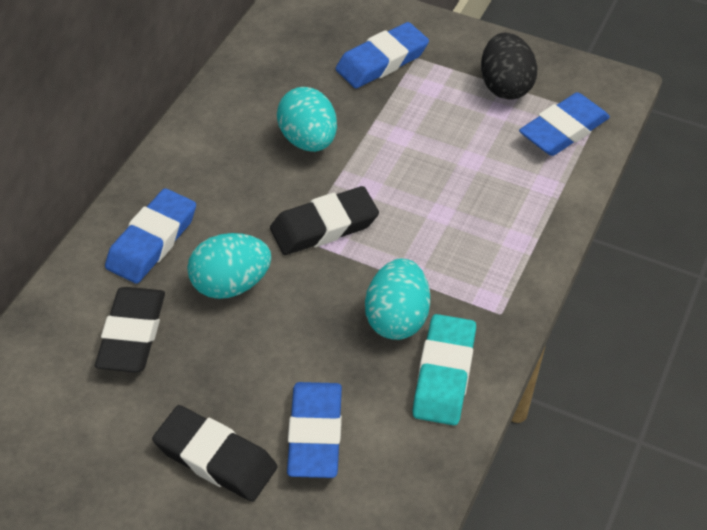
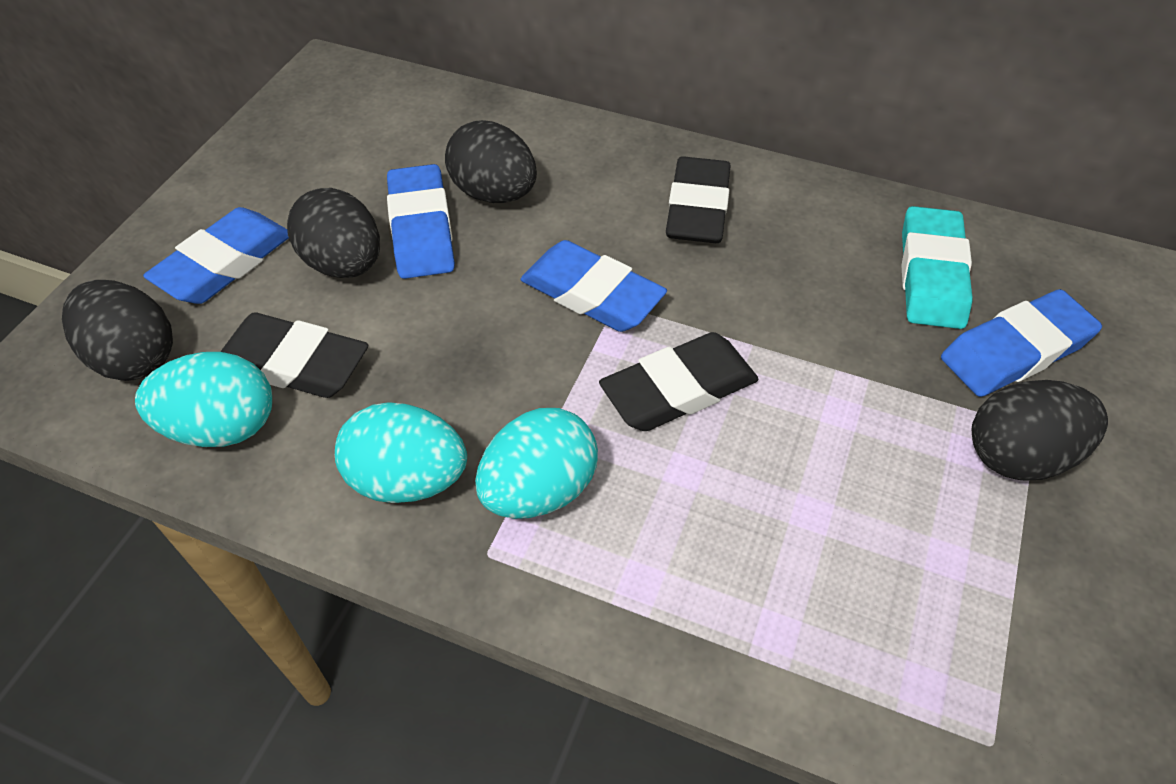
black egg: 1 -> 4

